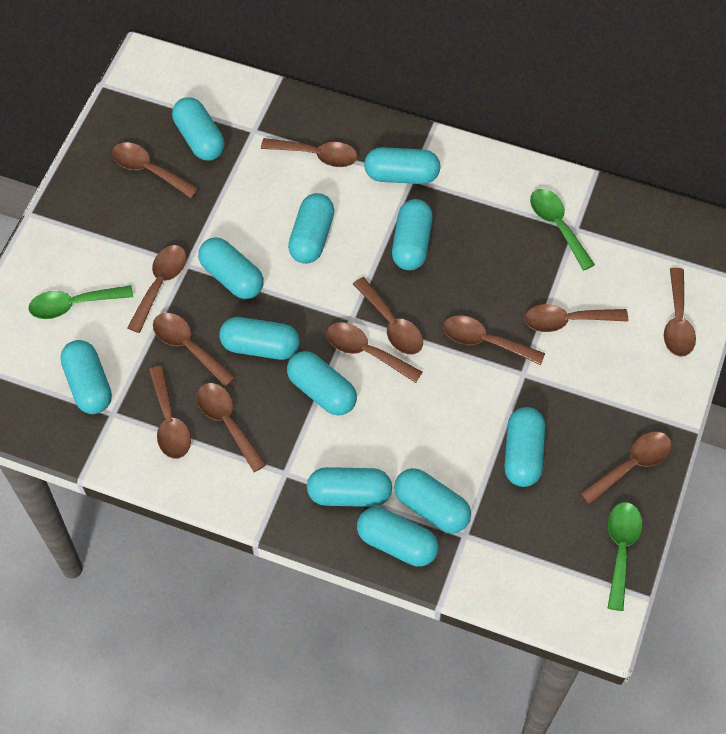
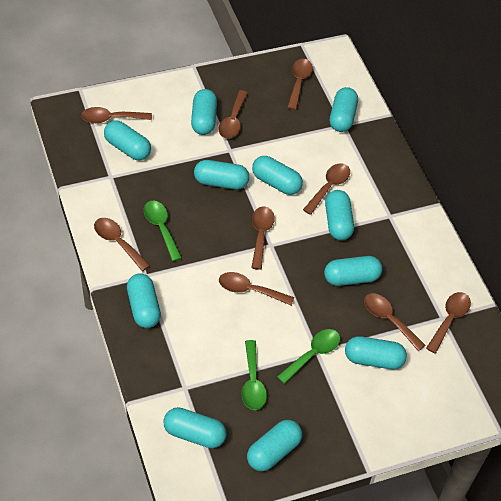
brown spoon: 12 -> 9
turquoise capsule: 12 -> 11

